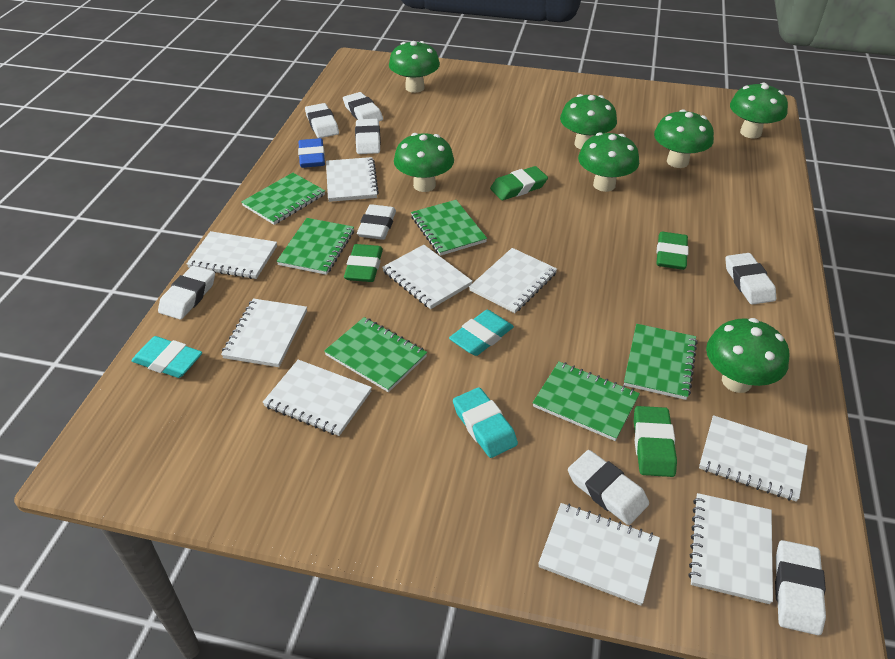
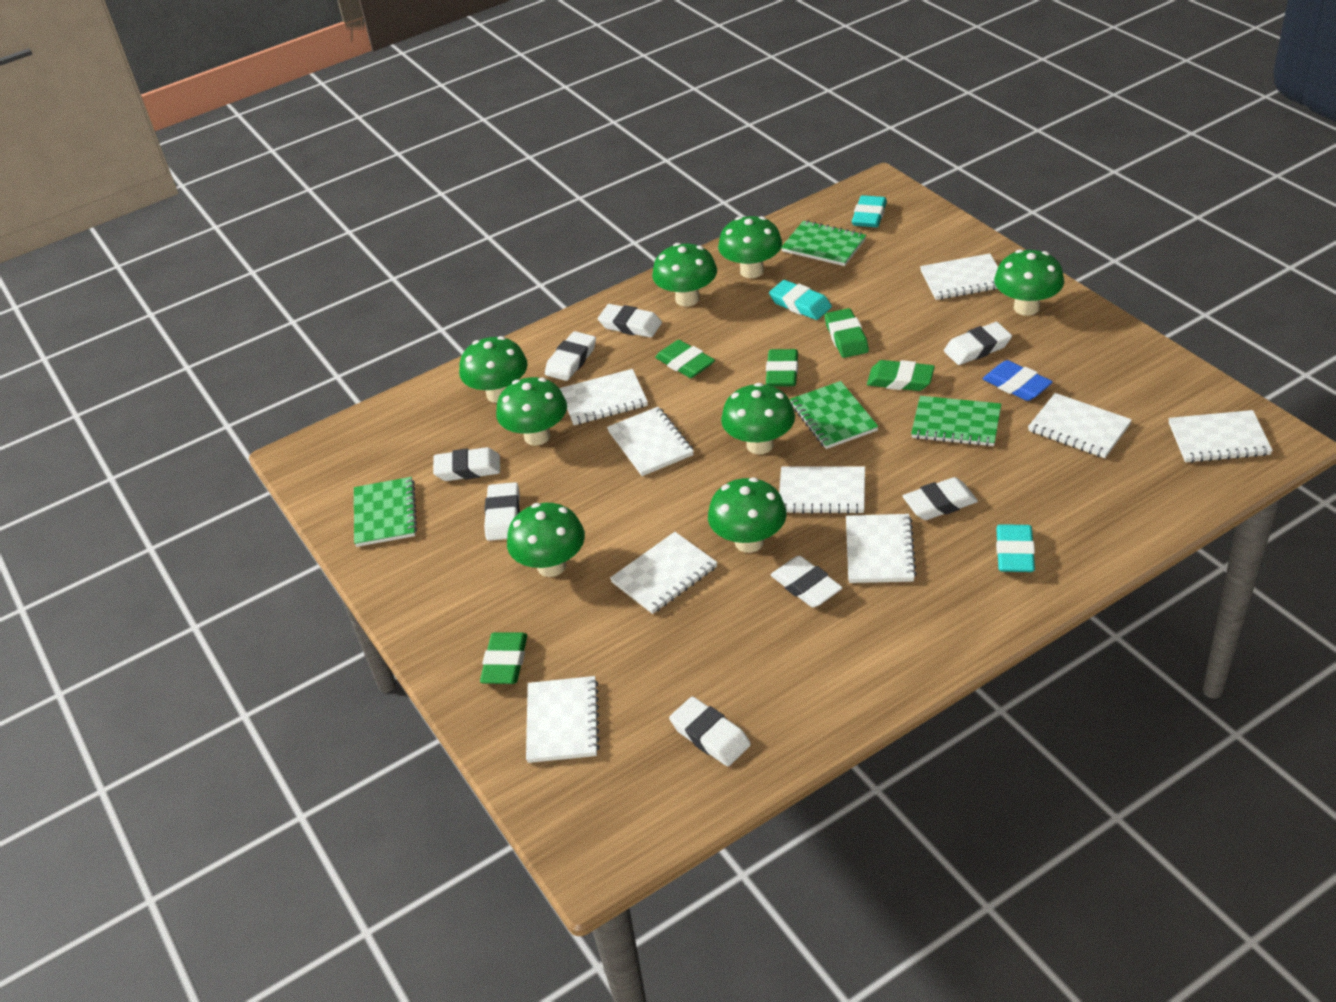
green eraser: 4 -> 5
green mushroom: 7 -> 8
green notebook: 6 -> 4

